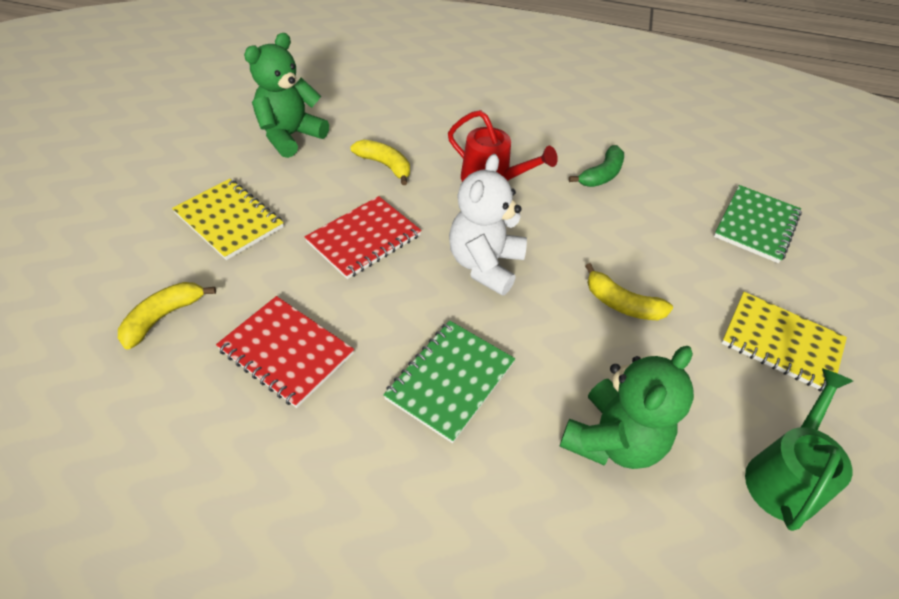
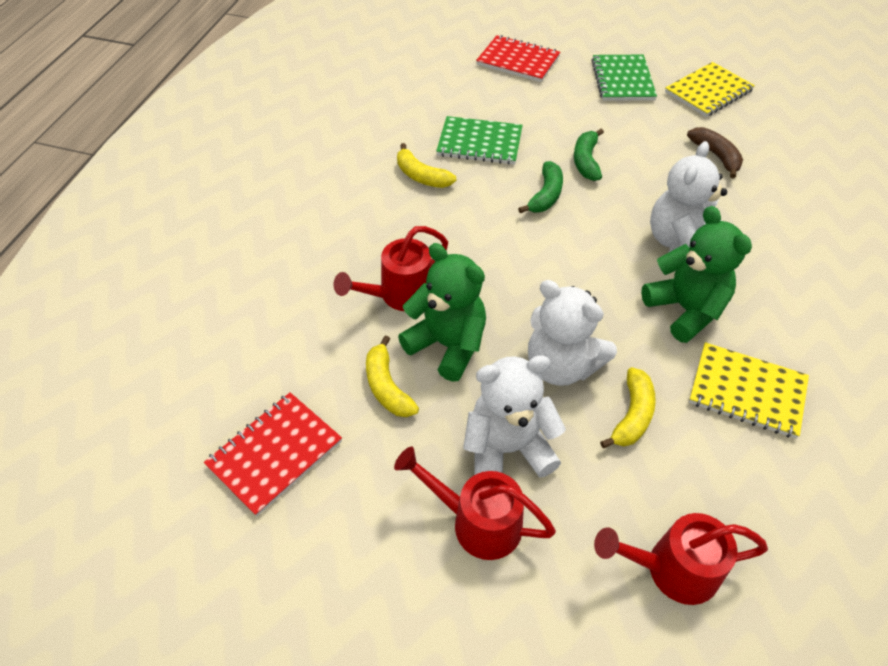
brown banana: 0 -> 1
green banana: 1 -> 2
green watering can: 1 -> 0
red watering can: 1 -> 3
white teddy bear: 1 -> 3

